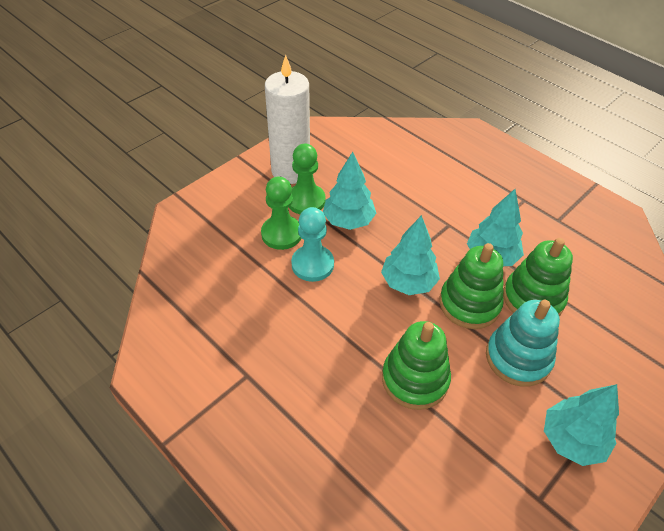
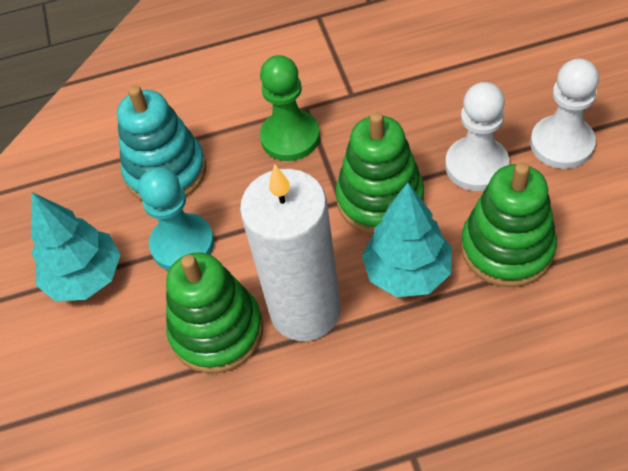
green pawn: 2 -> 1
turquoise tree: 4 -> 2
white pawn: 0 -> 2

